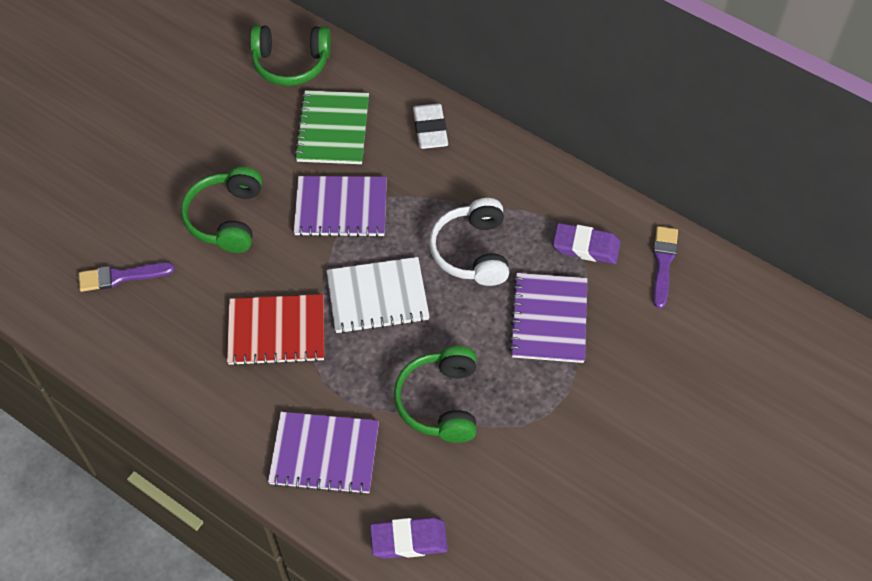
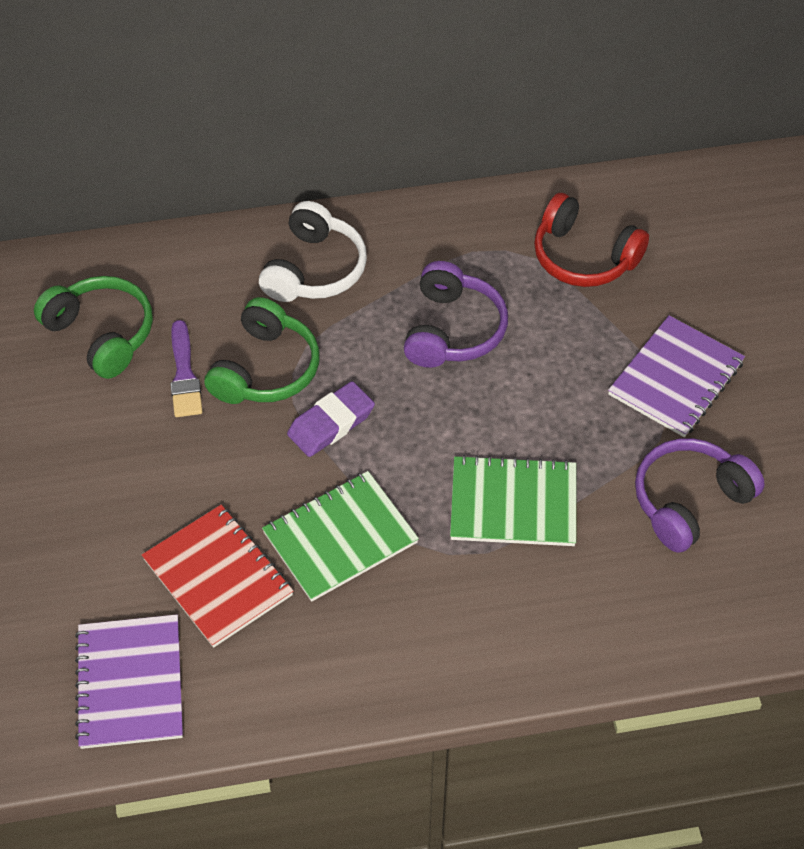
green headphones: 3 -> 2
green notebook: 1 -> 2
purple brush: 2 -> 1
purple eraser: 2 -> 1
purple headphones: 0 -> 2
purple notebook: 3 -> 2
red headphones: 0 -> 1
white eraser: 1 -> 0
white notebook: 1 -> 0

